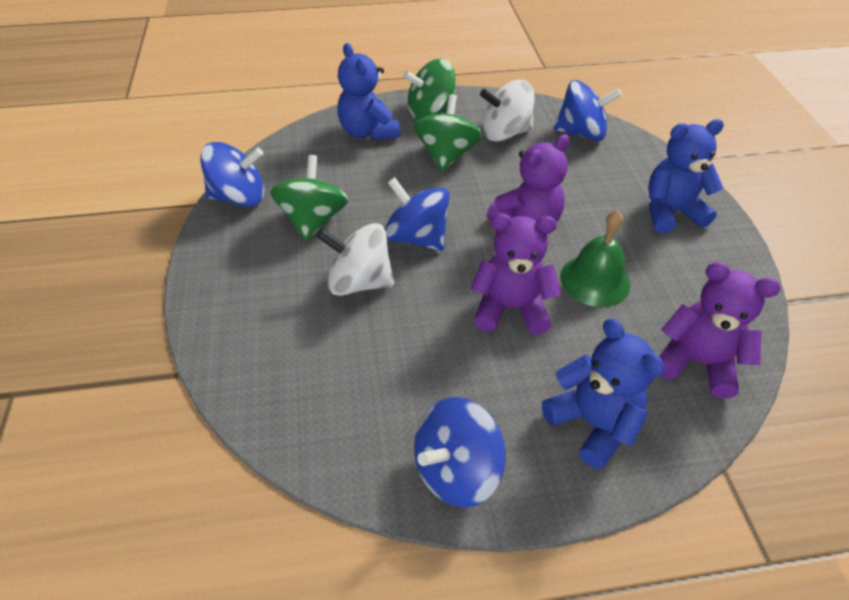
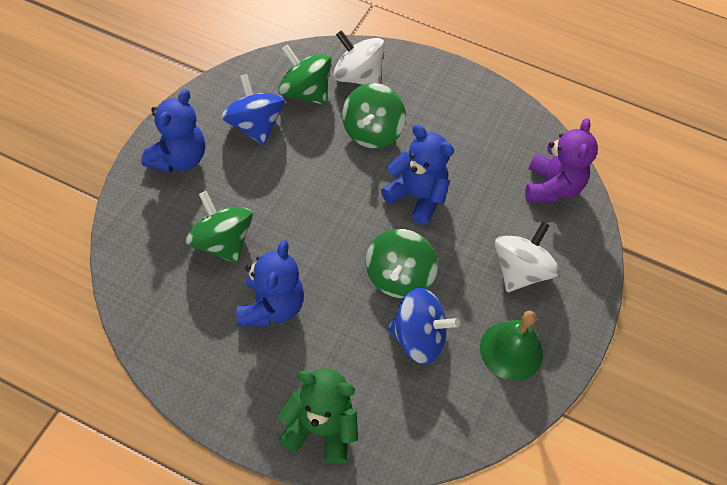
blue spinning top: 4 -> 2
green spinning top: 3 -> 4
green teddy bear: 0 -> 1
purple teddy bear: 3 -> 1

